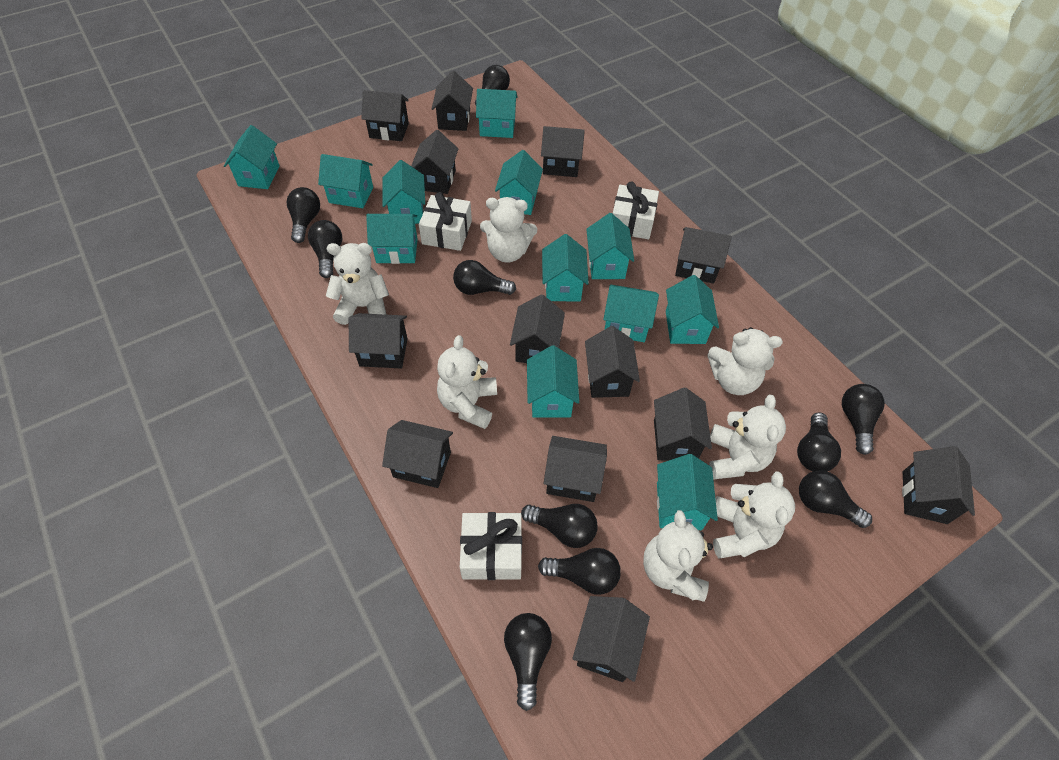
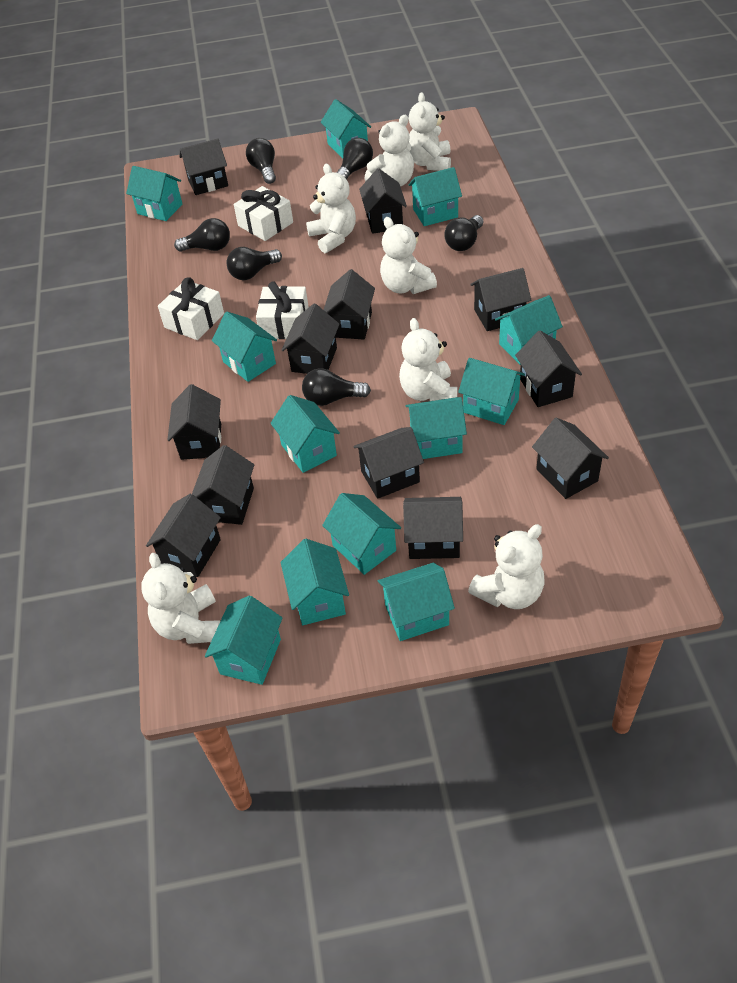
black house: 13 -> 12
black light bulb: 10 -> 6

